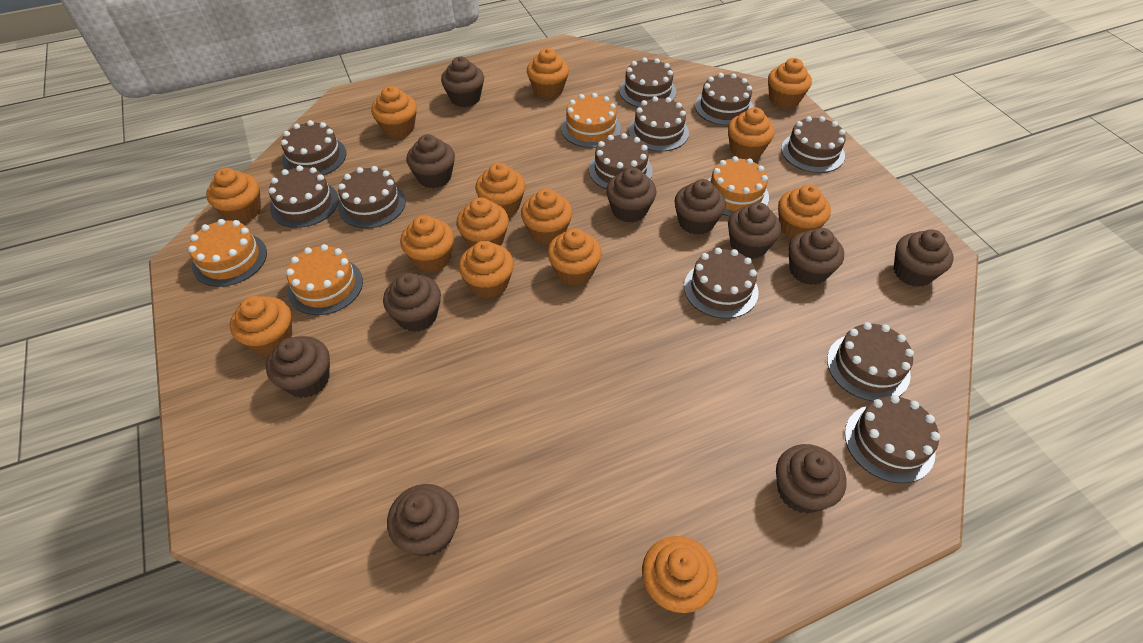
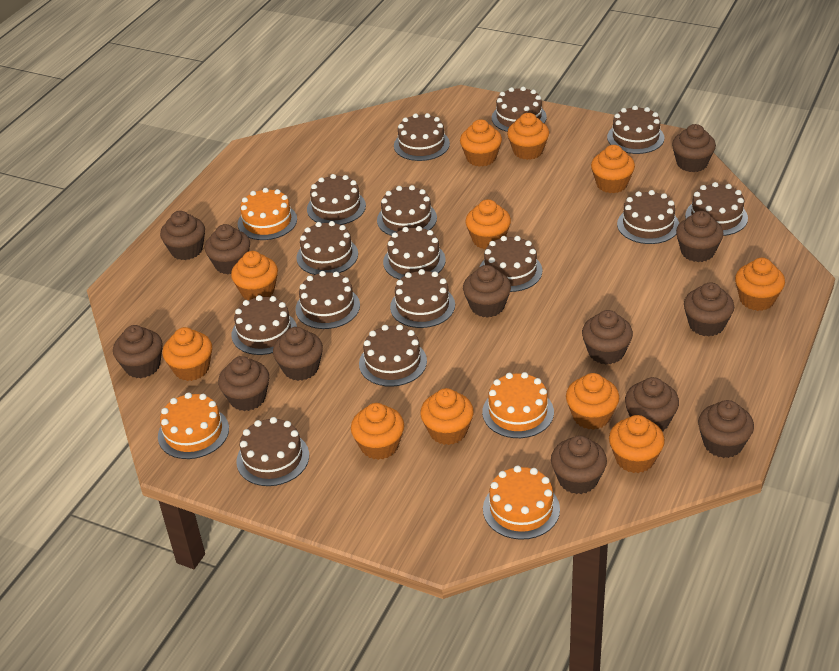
brown cake: 11 -> 15
brown cupcake: 11 -> 13
orange cupcake: 14 -> 11

